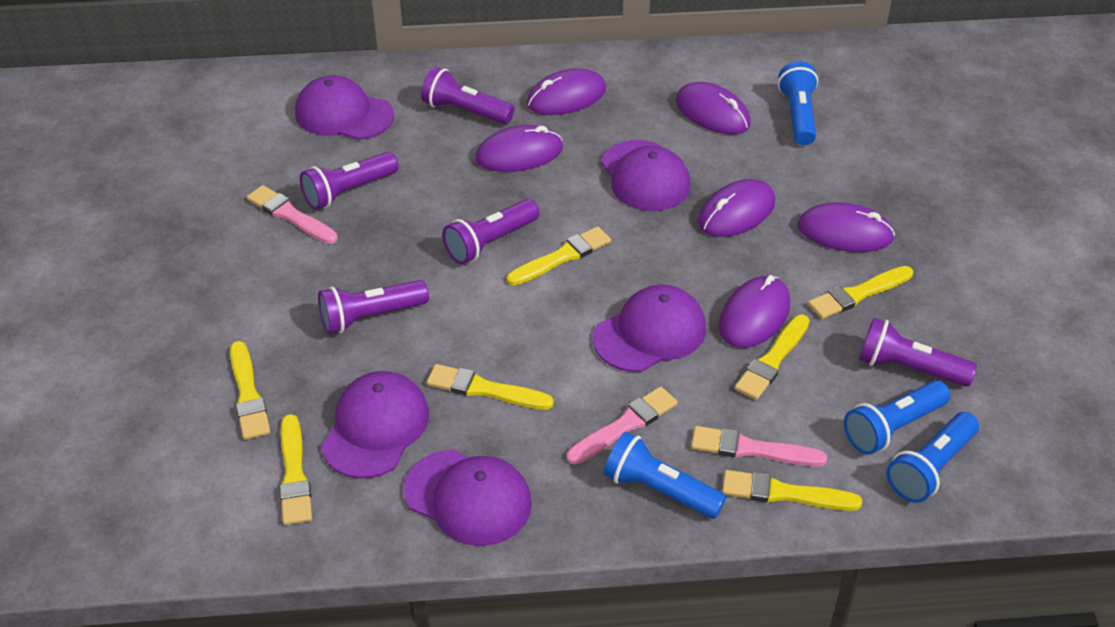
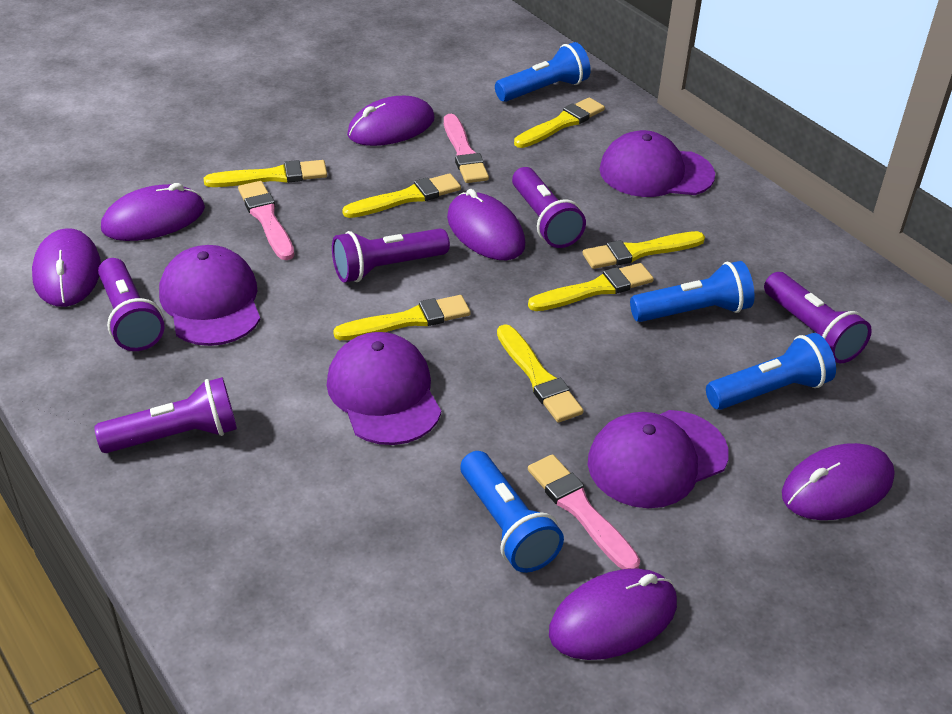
purple cap: 5 -> 4

